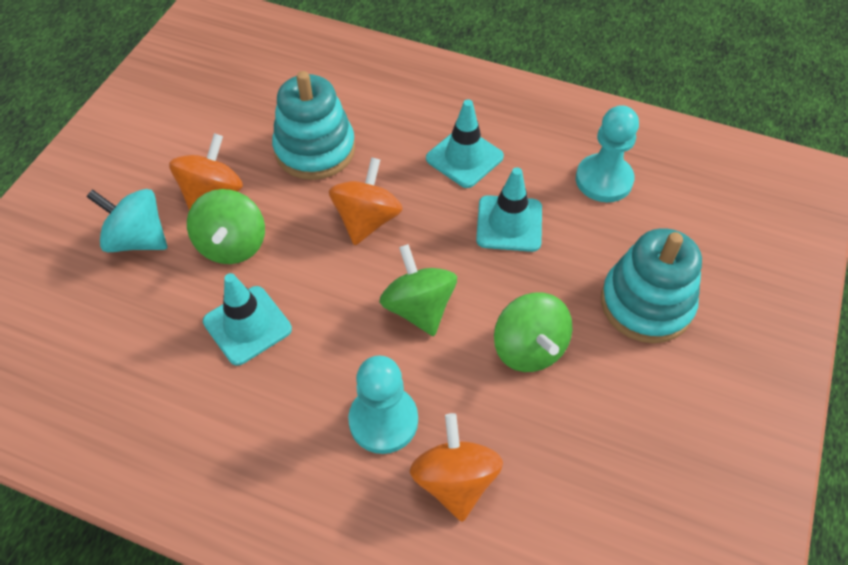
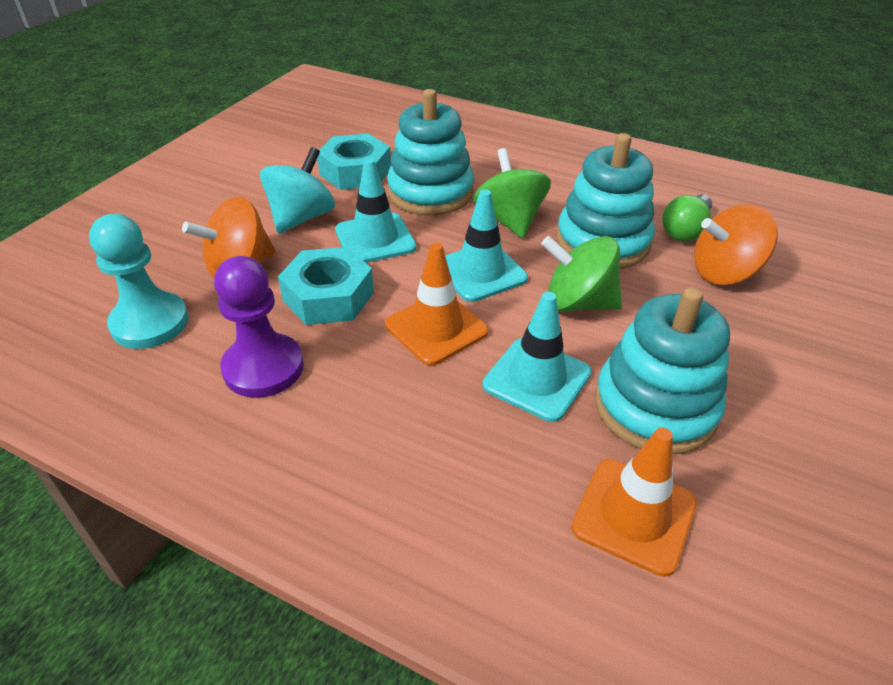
green light bulb: 0 -> 1
green spinning top: 3 -> 2
orange spinning top: 3 -> 2
orange traffic cone: 0 -> 2
purple pawn: 0 -> 1
turquoise nut: 0 -> 2
turquoise pawn: 2 -> 1
turquoise stacking toy: 2 -> 3

